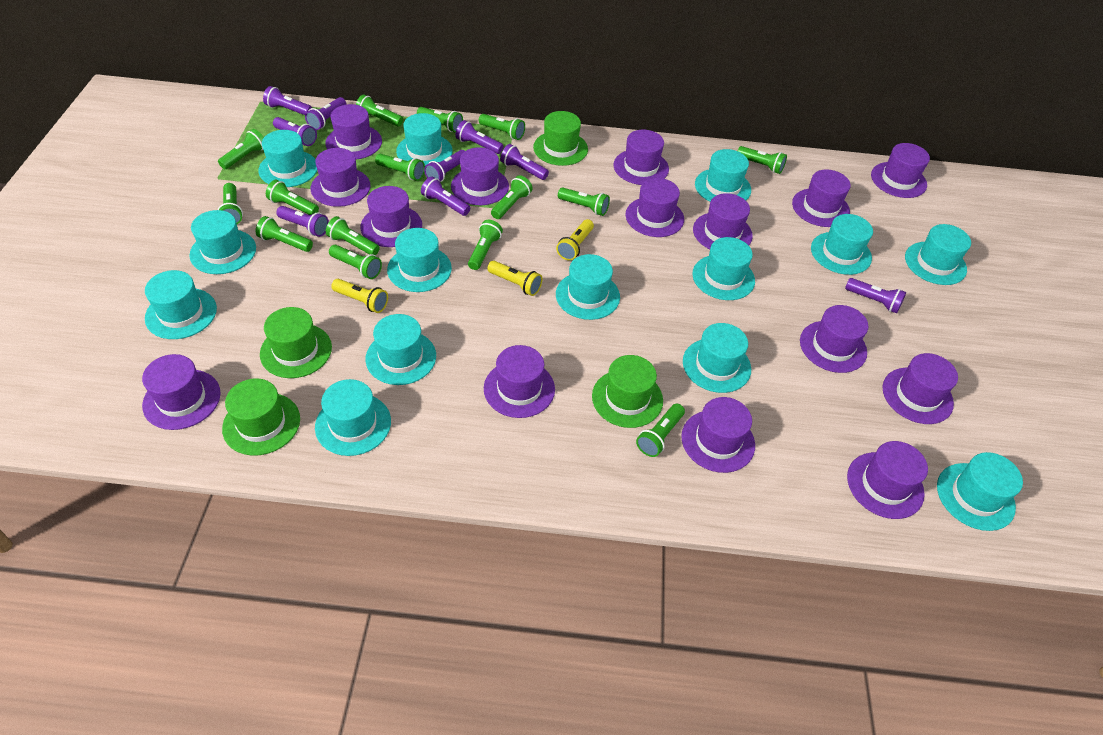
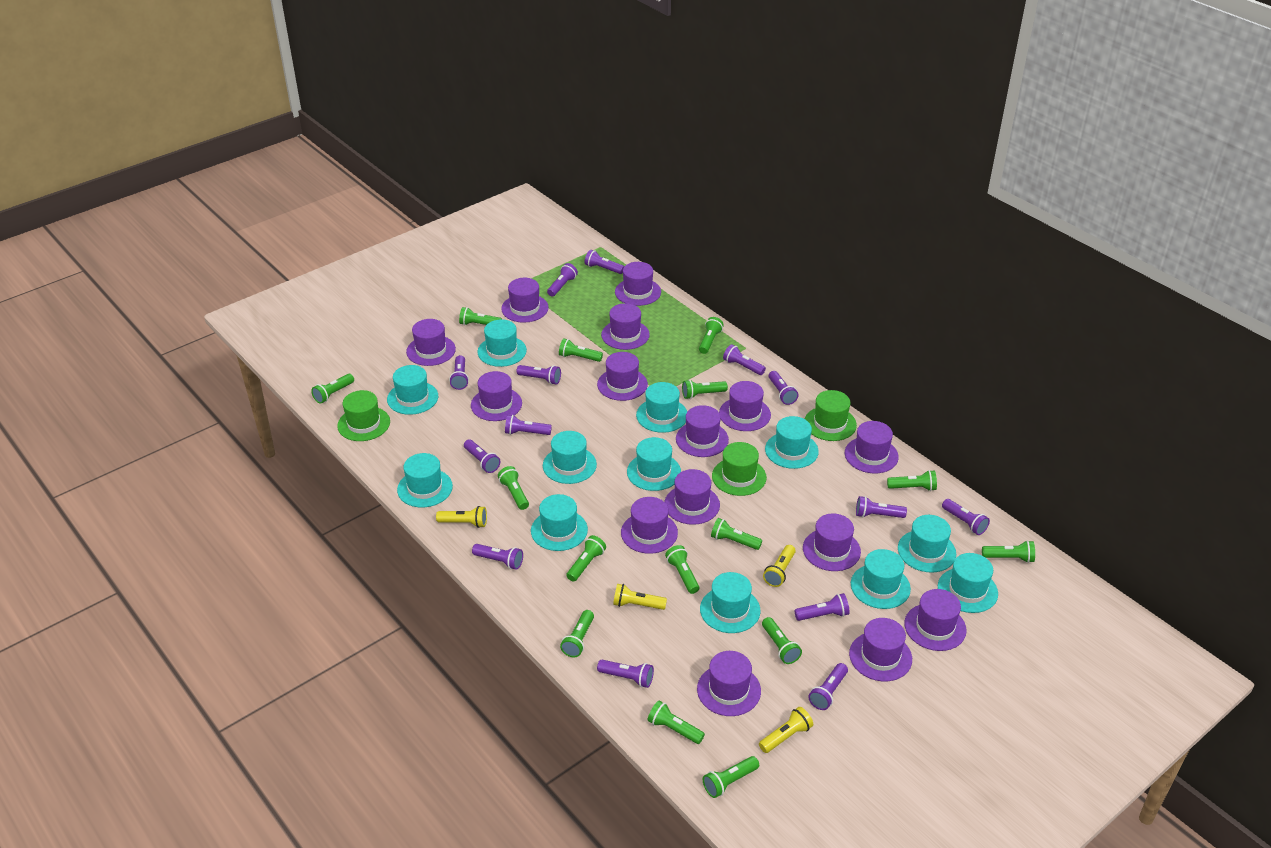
green hat: 4 -> 3
purple flashlight: 9 -> 14
turquoise hat: 14 -> 12
yellow flashlight: 3 -> 4

